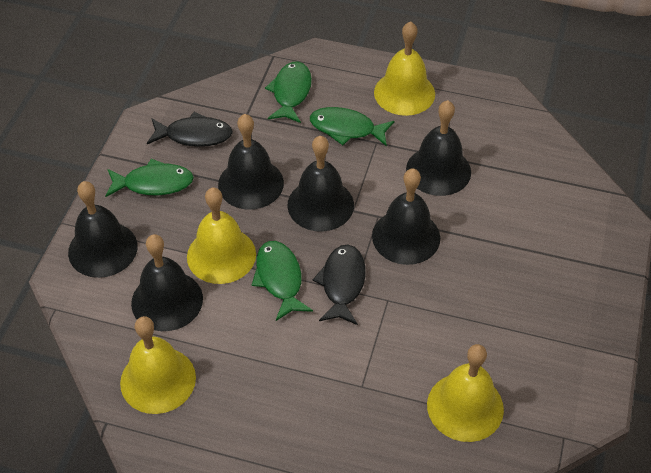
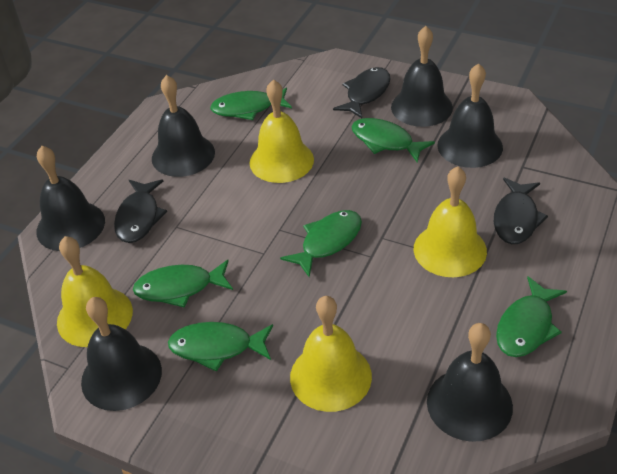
black fish: 2 -> 3
green fish: 4 -> 6

